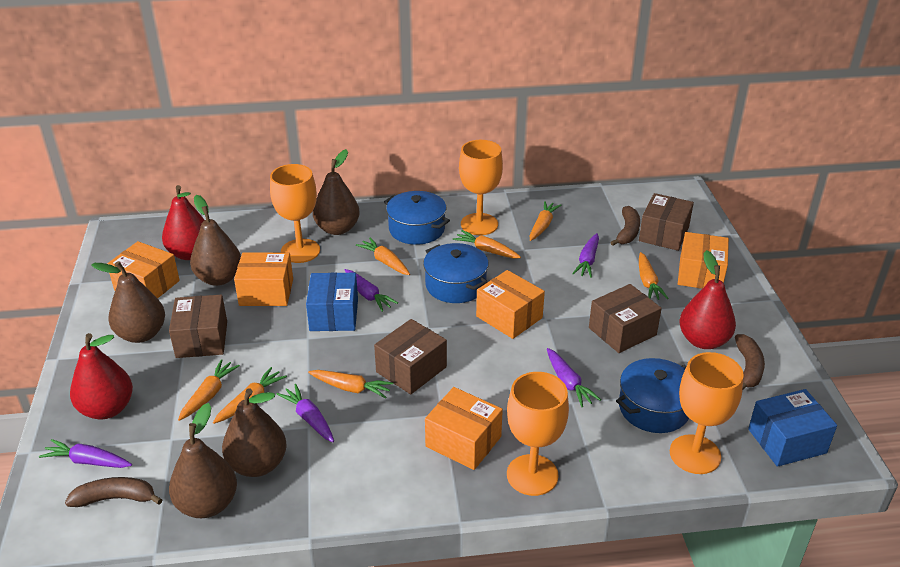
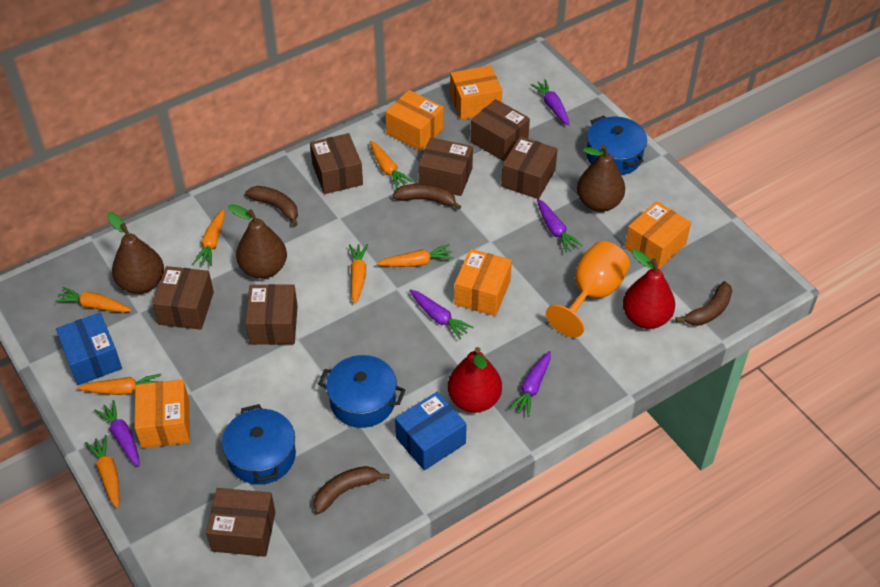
brown banana: 3 -> 4
brown box: 4 -> 7
brown pear: 5 -> 3
orange goblet: 4 -> 1
red pear: 3 -> 2

